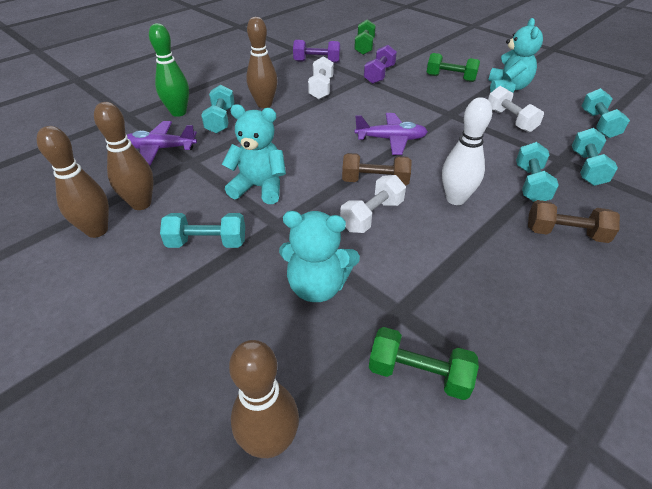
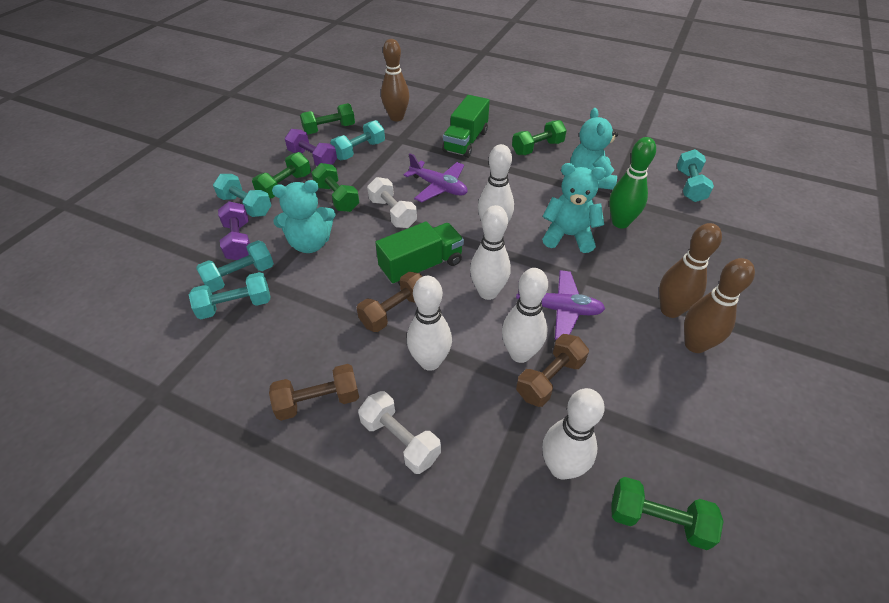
brown bowling pin: 4 -> 3
brown dumbbell: 2 -> 3
green dumbbell: 3 -> 5
green truck: 0 -> 2
white bowling pin: 1 -> 5
white dumbbell: 3 -> 2

